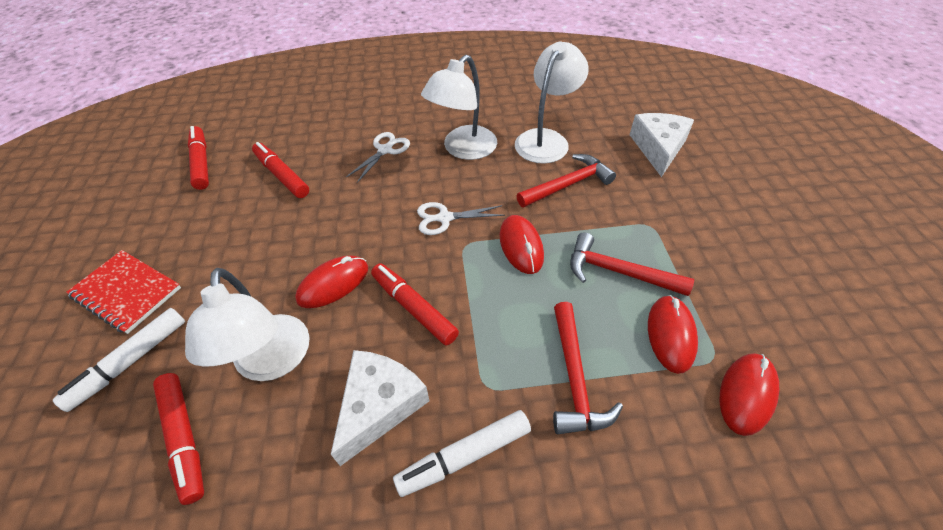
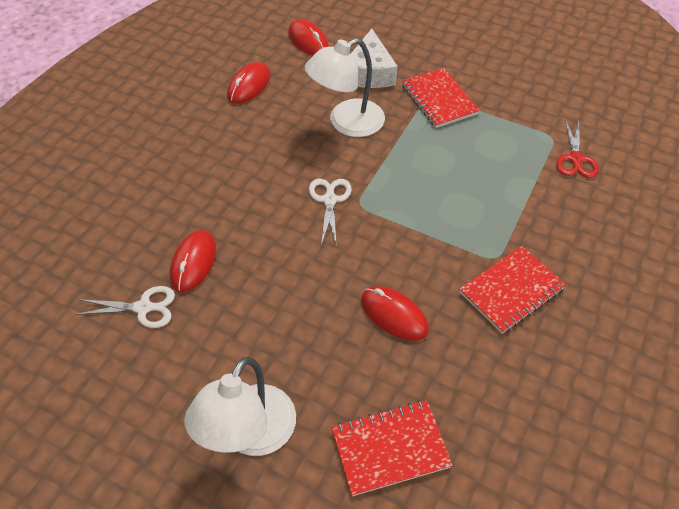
red hammer: 3 -> 0
red marker: 4 -> 0
red notebook: 1 -> 3
red scissors: 0 -> 1
white cheese: 2 -> 1
white lamp: 3 -> 2
white marker: 2 -> 0

